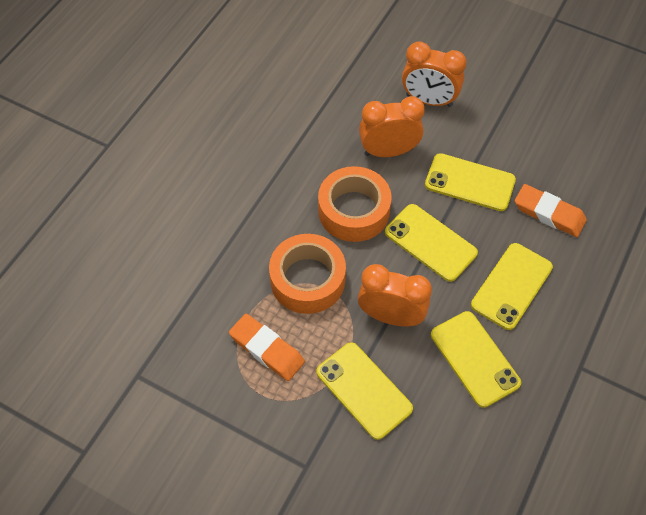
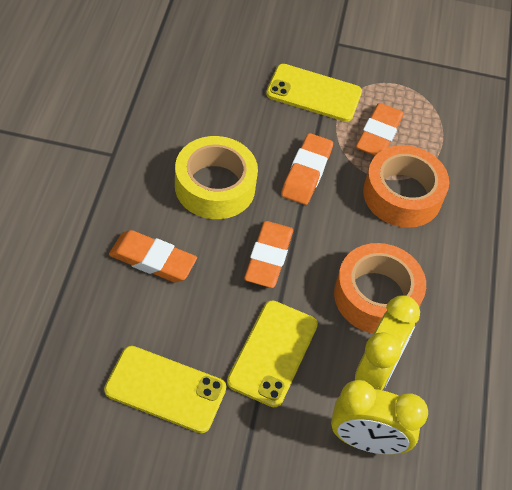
orange clock: 3 -> 0
orange eraser: 2 -> 4
yellow clock: 0 -> 2
yellow phone: 5 -> 3
yellow tape: 0 -> 1

